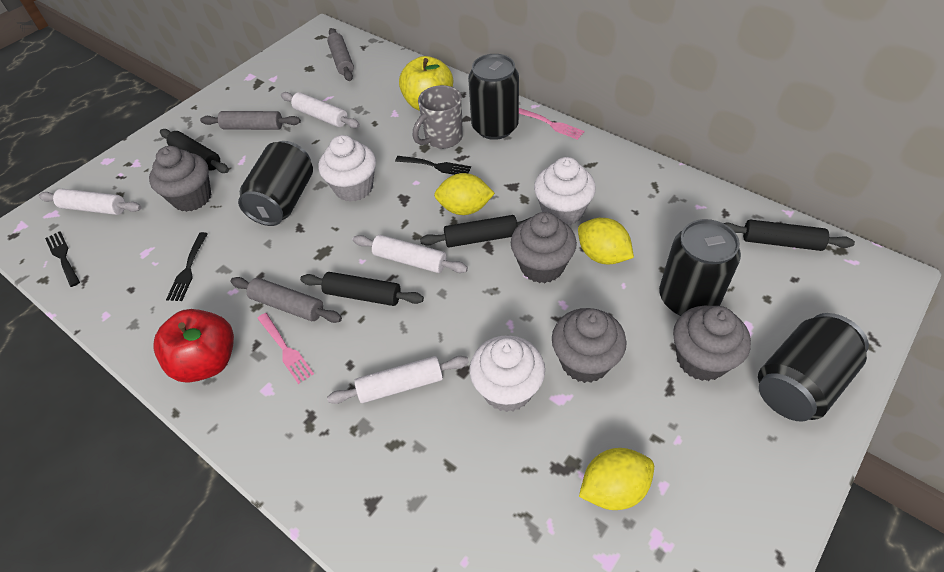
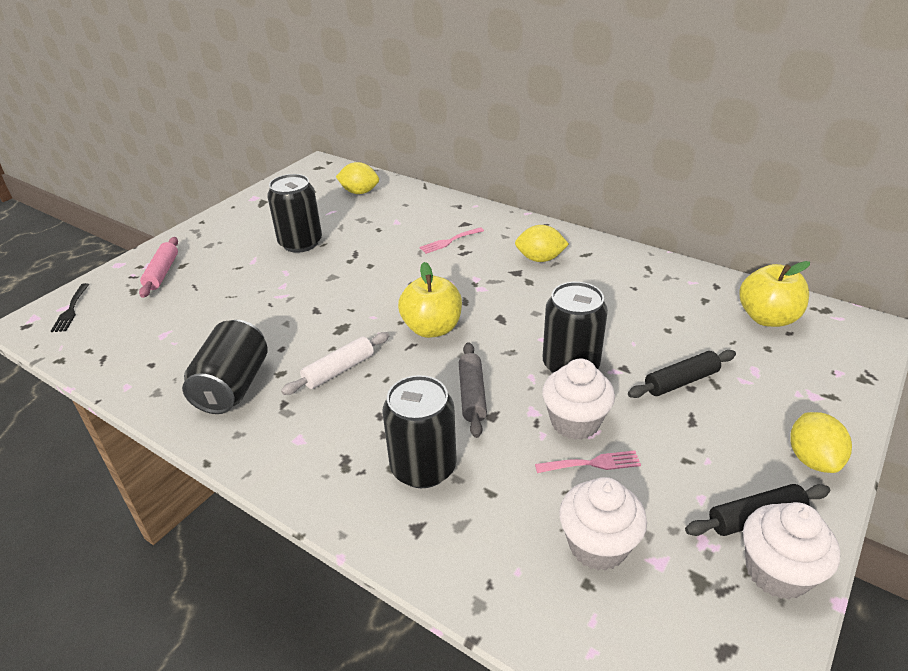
black fork: 3 -> 1
black rolling pin: 4 -> 2
grey cupcake: 4 -> 0
grey mug: 1 -> 0
grey rolling pin: 3 -> 1
pink rolling pin: 0 -> 1
red apple: 1 -> 0
white rolling pin: 4 -> 1
yellow apple: 1 -> 2

